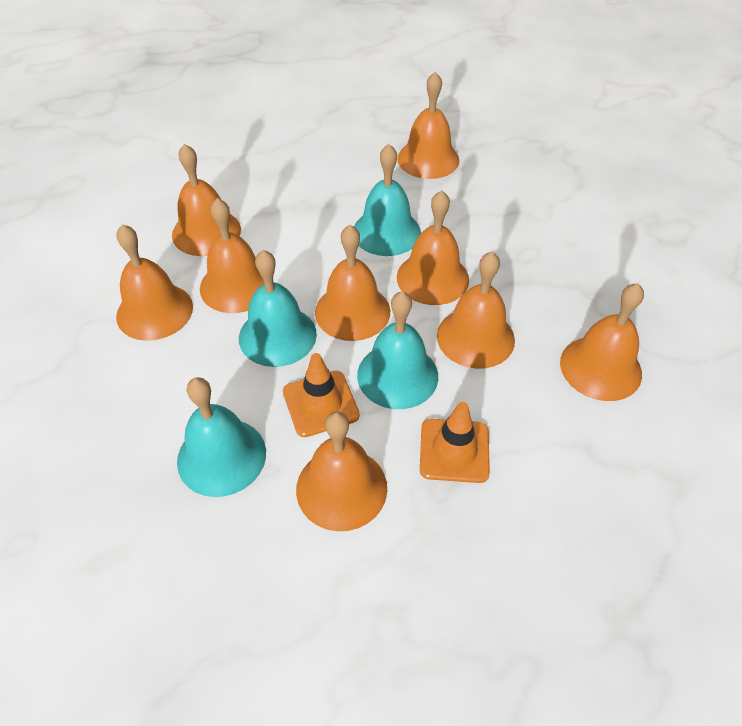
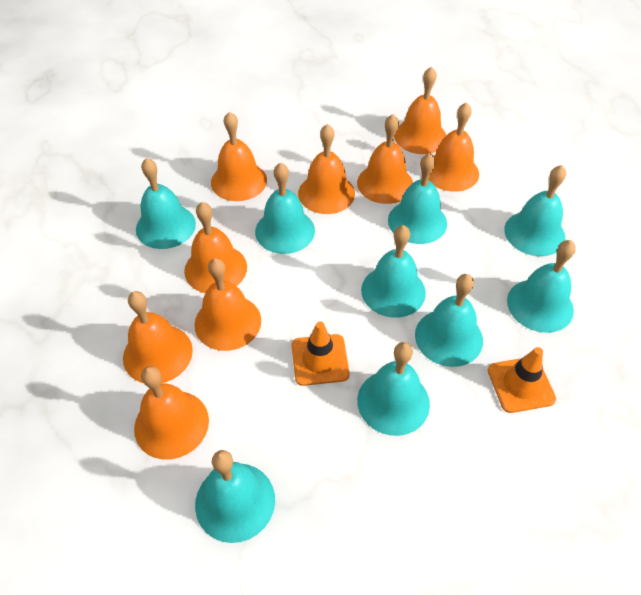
turquoise bell: 4 -> 9

